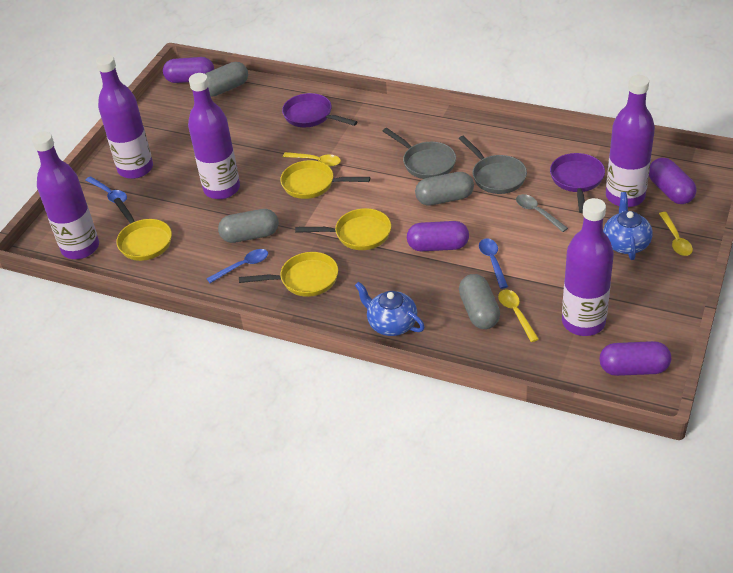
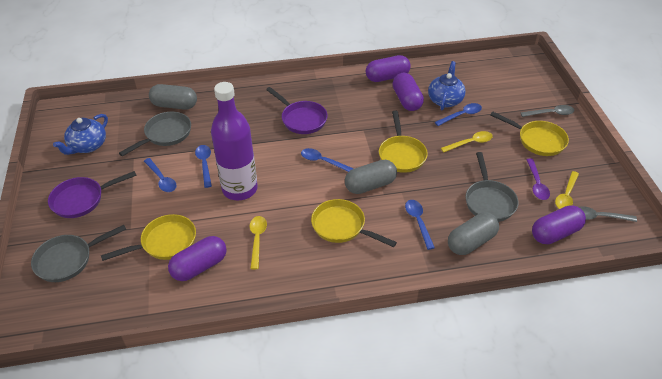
blue spoon: 3 -> 5
grey capsule: 4 -> 3
grey pan: 2 -> 3
grey spoon: 1 -> 2
purple bottle: 5 -> 1
purple spoon: 0 -> 1

